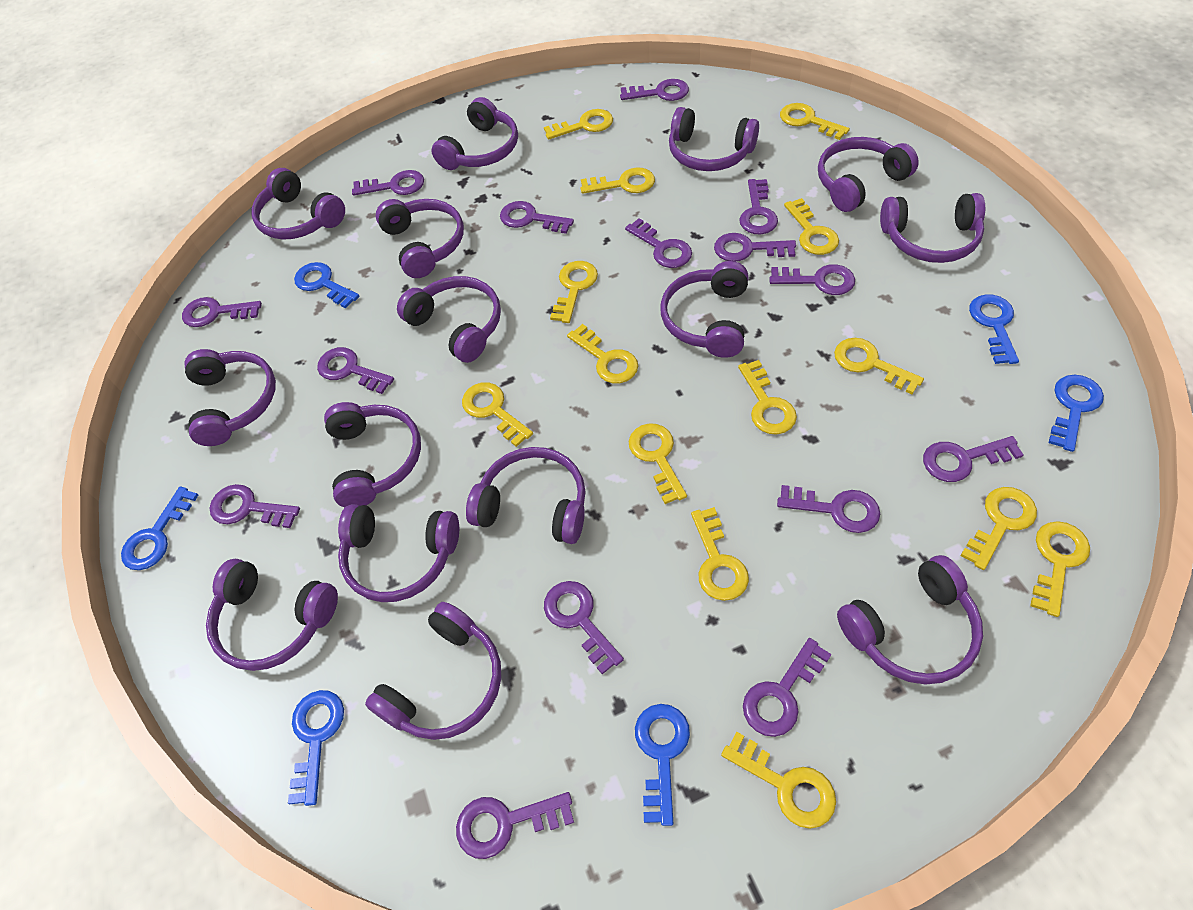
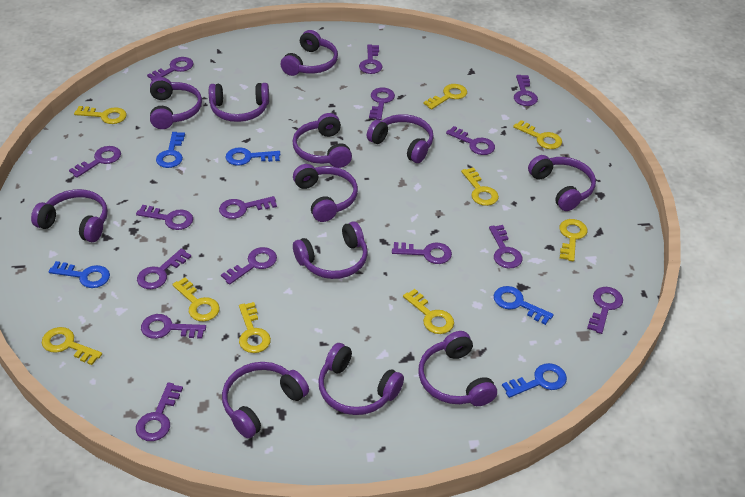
blue key: 6 -> 5
purple headphones: 15 -> 12
yellow key: 14 -> 9

